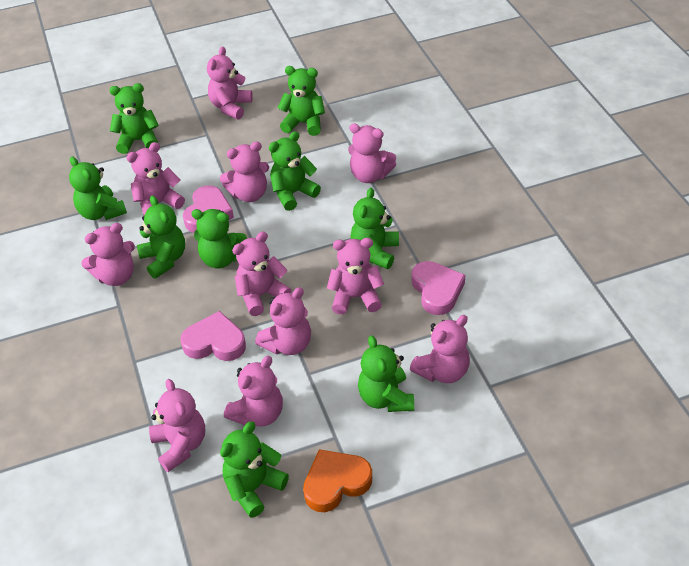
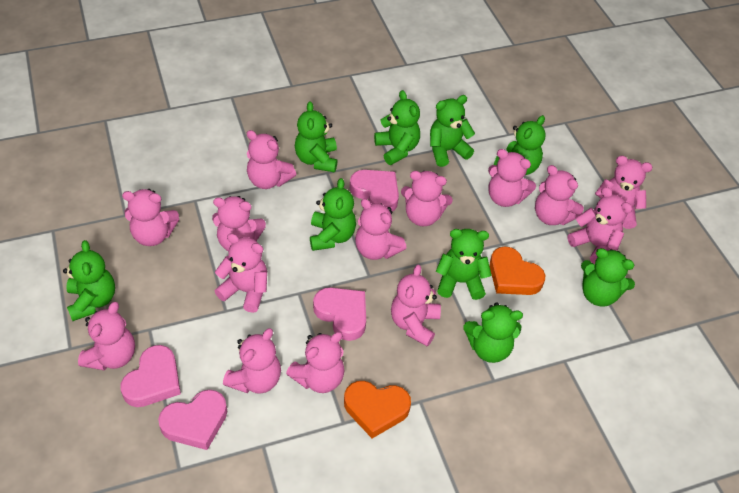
orange heart: 1 -> 2
pink heart: 3 -> 4
pink teddy bear: 11 -> 14

